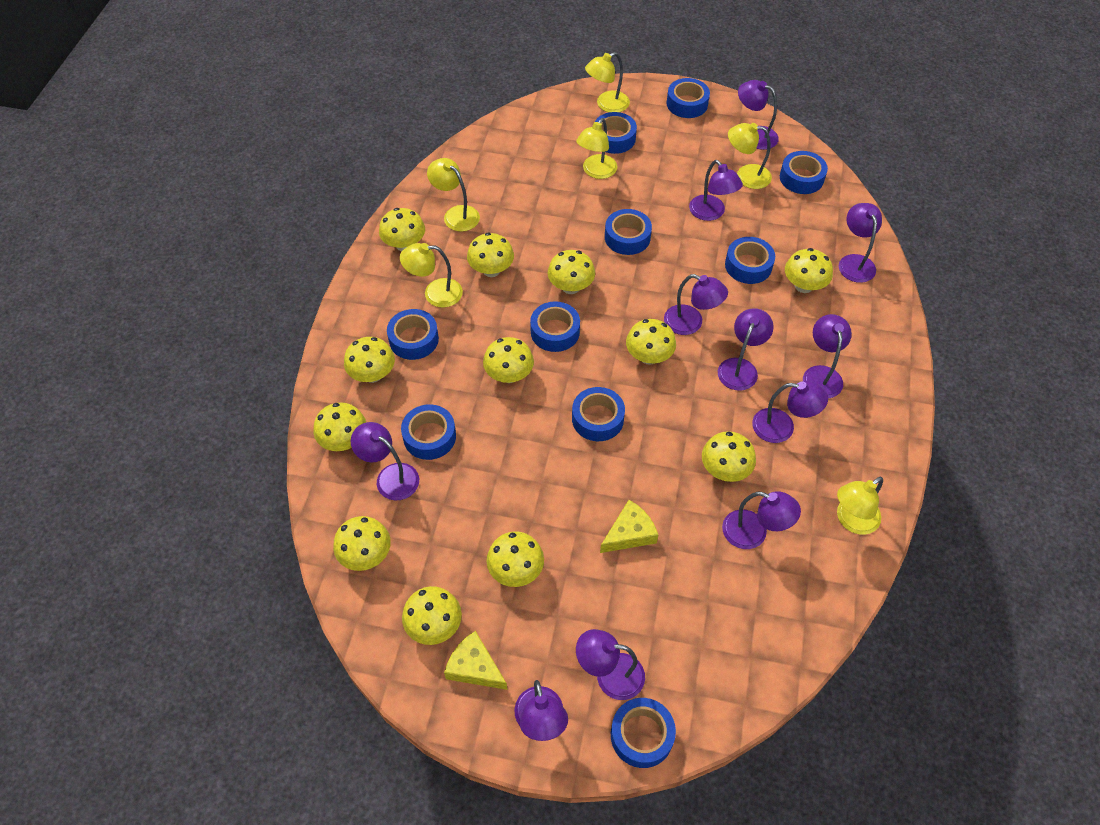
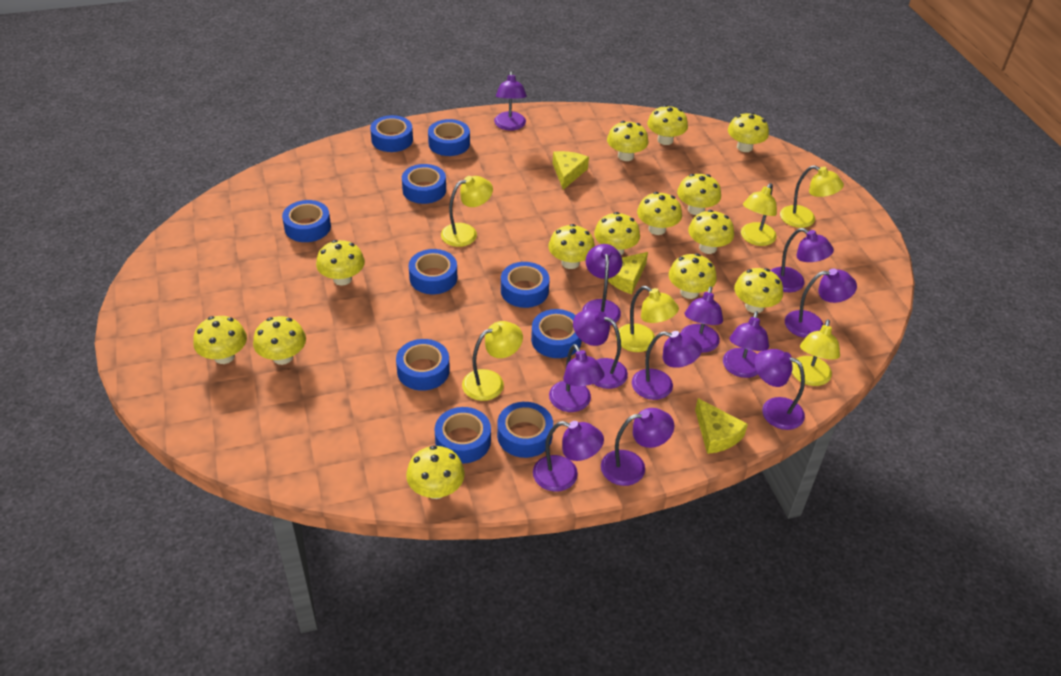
purple lamp: 11 -> 12
yellow cheese: 2 -> 3
yellow mushroom: 12 -> 14

